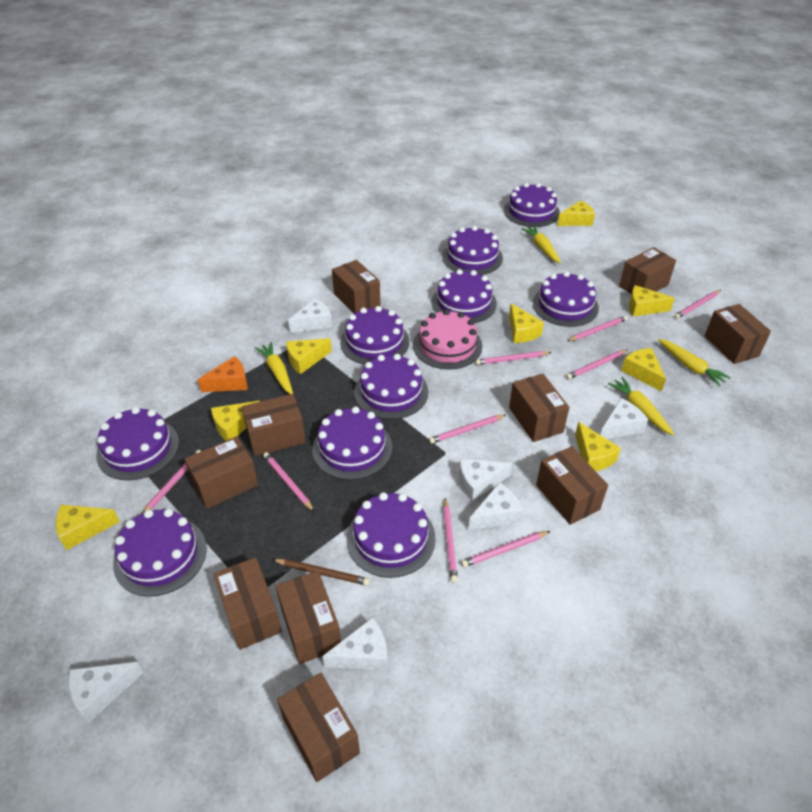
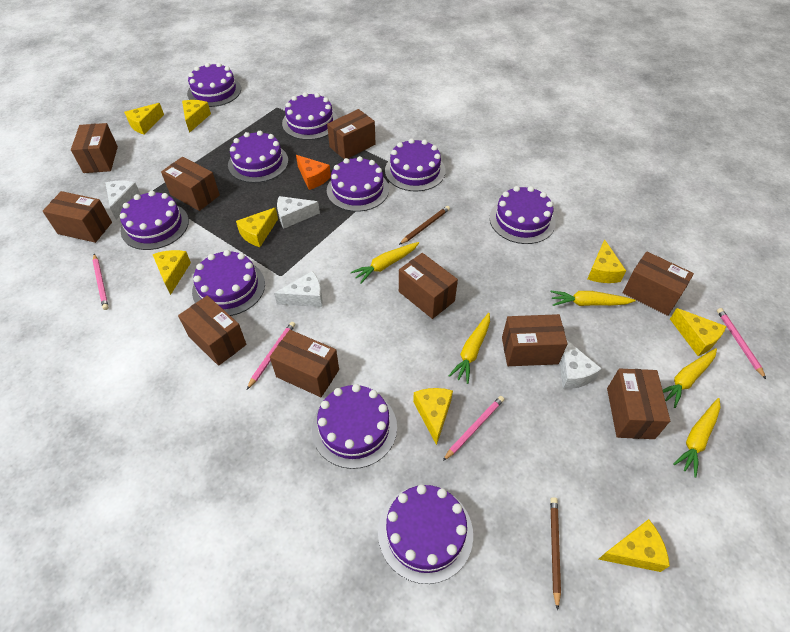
brown pencil: 1 -> 2
pink cake: 1 -> 0
pink pencil: 9 -> 4
white cheese: 6 -> 4
yellow carrot: 4 -> 5

